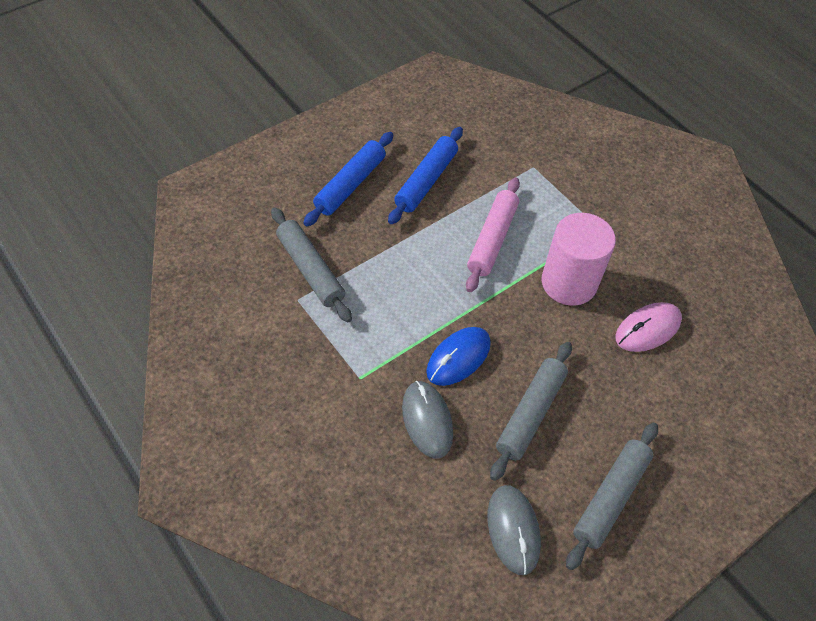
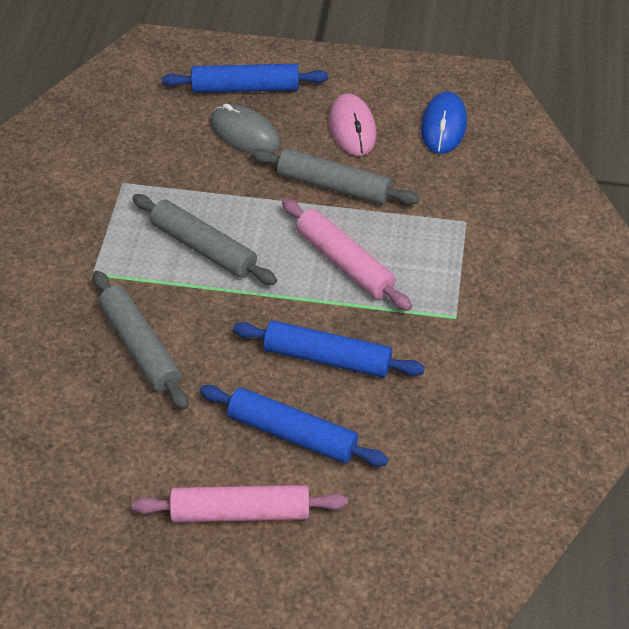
blue rolling pin: 2 -> 3
grey mouse: 2 -> 1
pink cylinder: 1 -> 0
pink rolling pin: 1 -> 2

